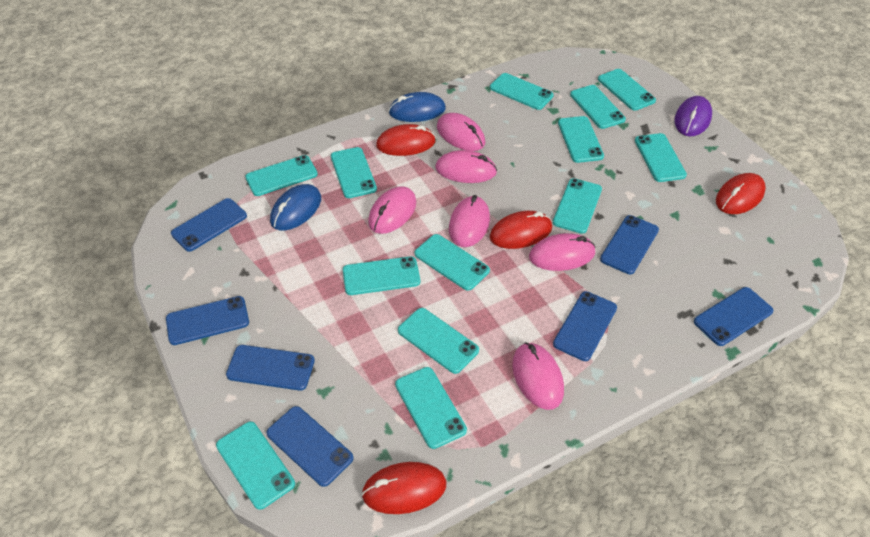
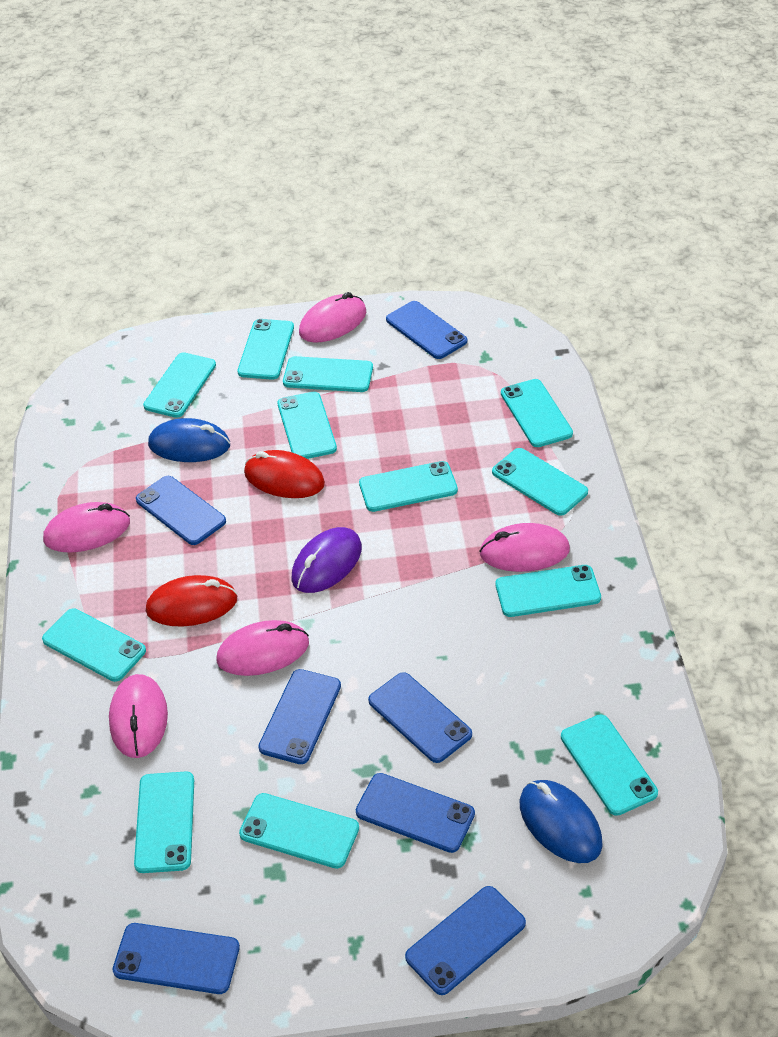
pink mouse: 6 -> 5
red mouse: 4 -> 2
turquoise phone: 13 -> 12

